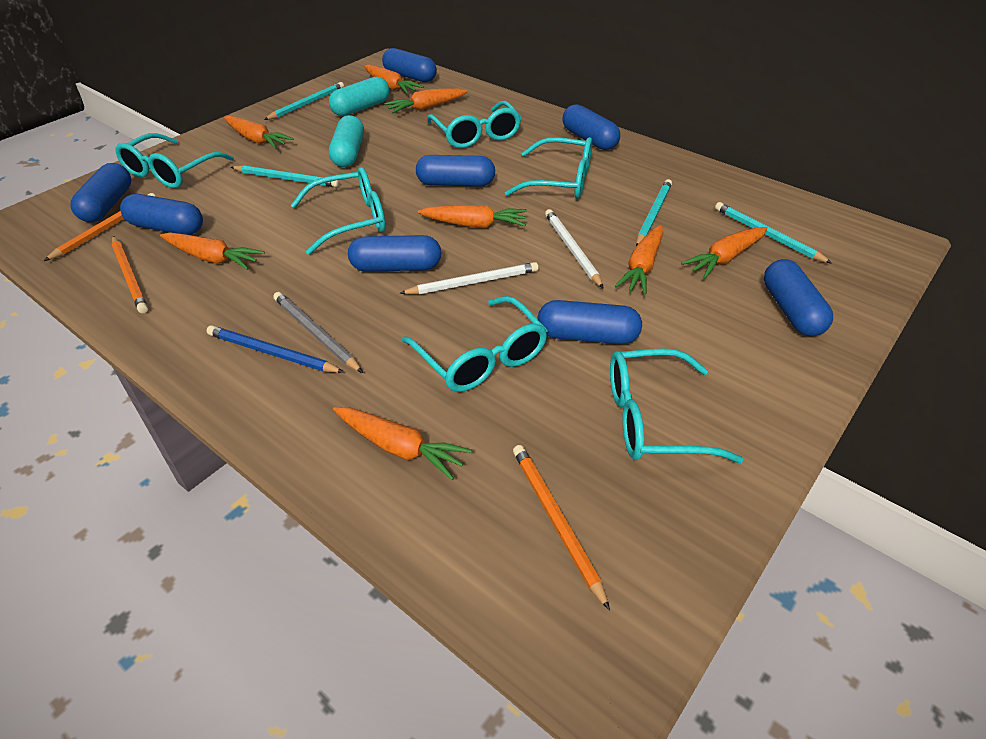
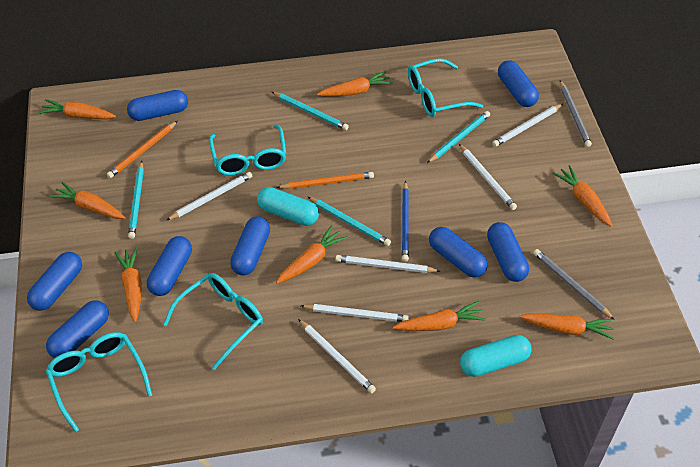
grey pencil: 1 -> 2
orange pencil: 3 -> 2
turquoise glasses: 6 -> 4
white pencil: 2 -> 6

